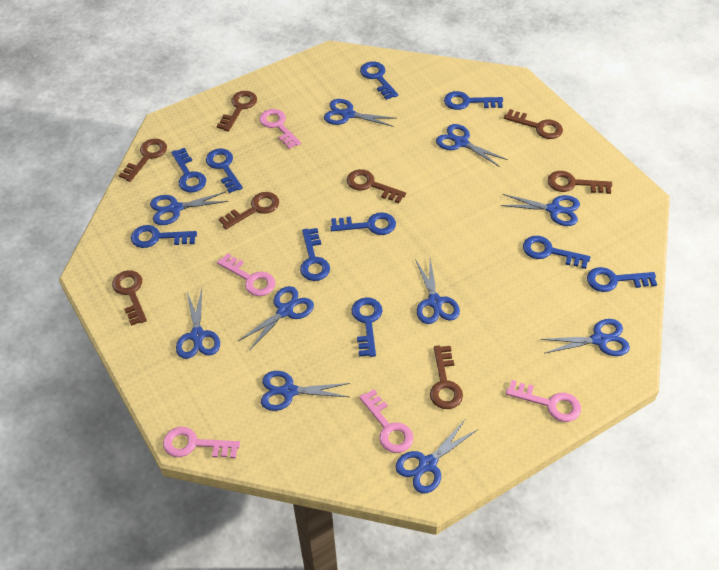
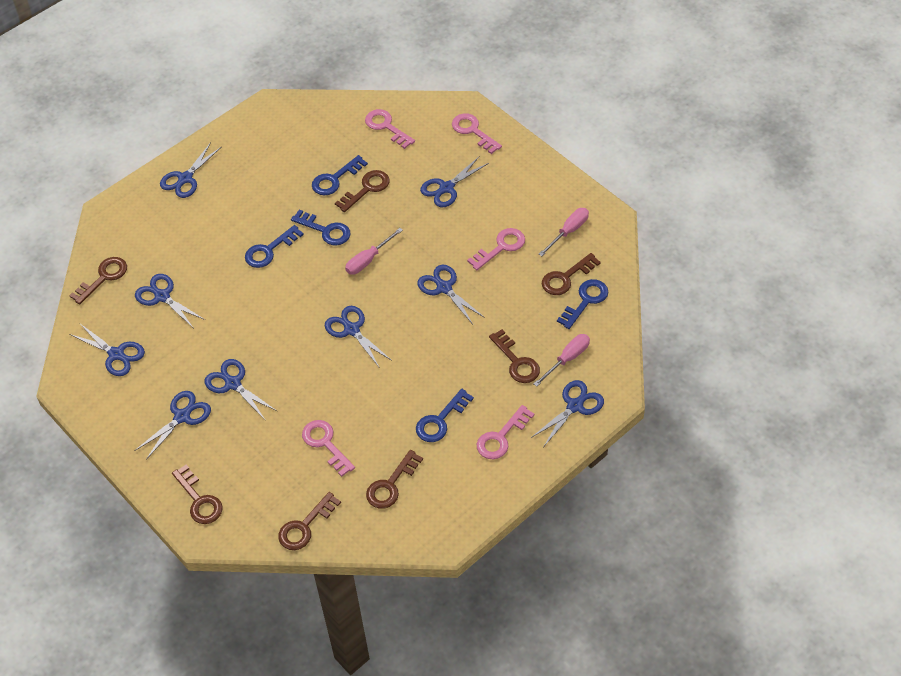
blue key: 10 -> 5
blue scissors: 10 -> 9
brown key: 8 -> 7
pink screwdriver: 0 -> 3

